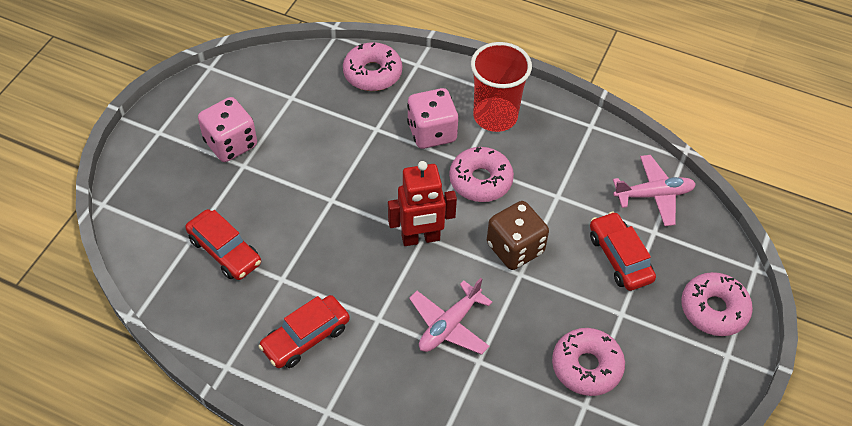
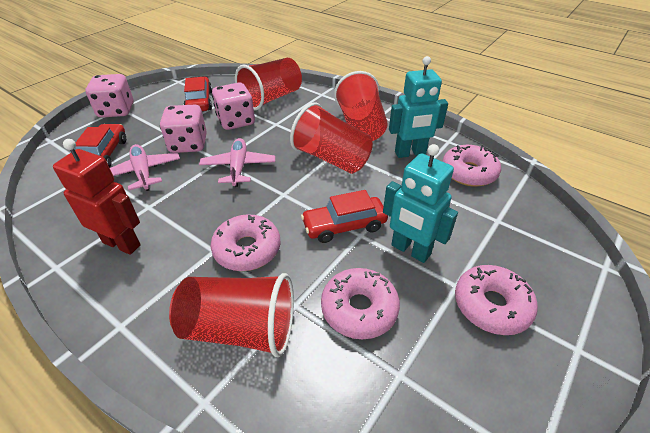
brown dice: 1 -> 0
pink dice: 2 -> 3
red cup: 1 -> 4
turquoise robot: 0 -> 2

